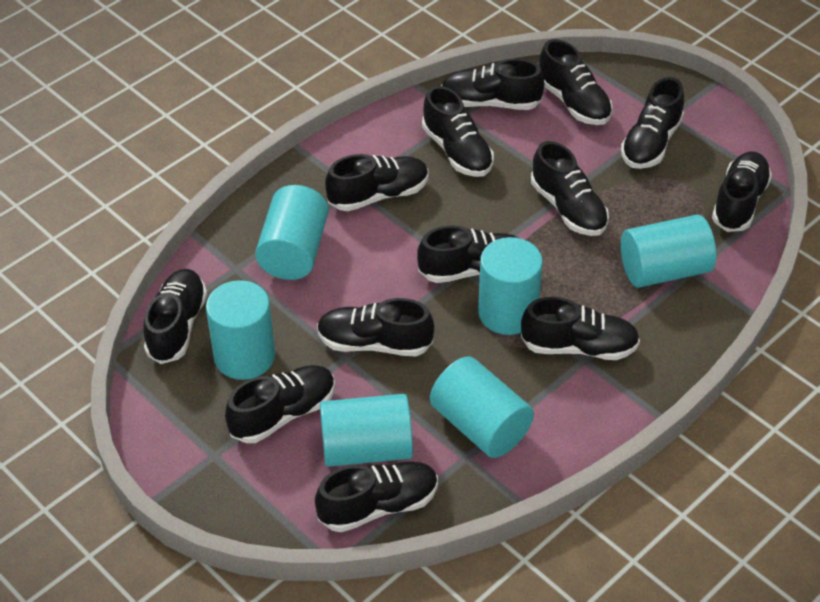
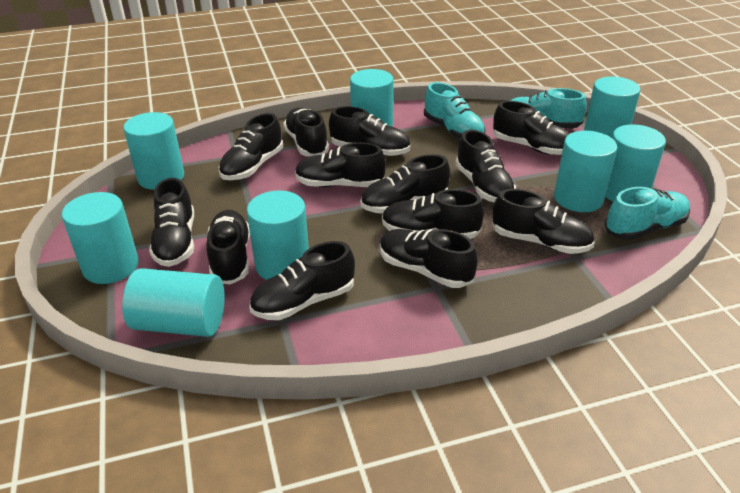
turquoise cylinder: 6 -> 8
turquoise shoe: 0 -> 3

